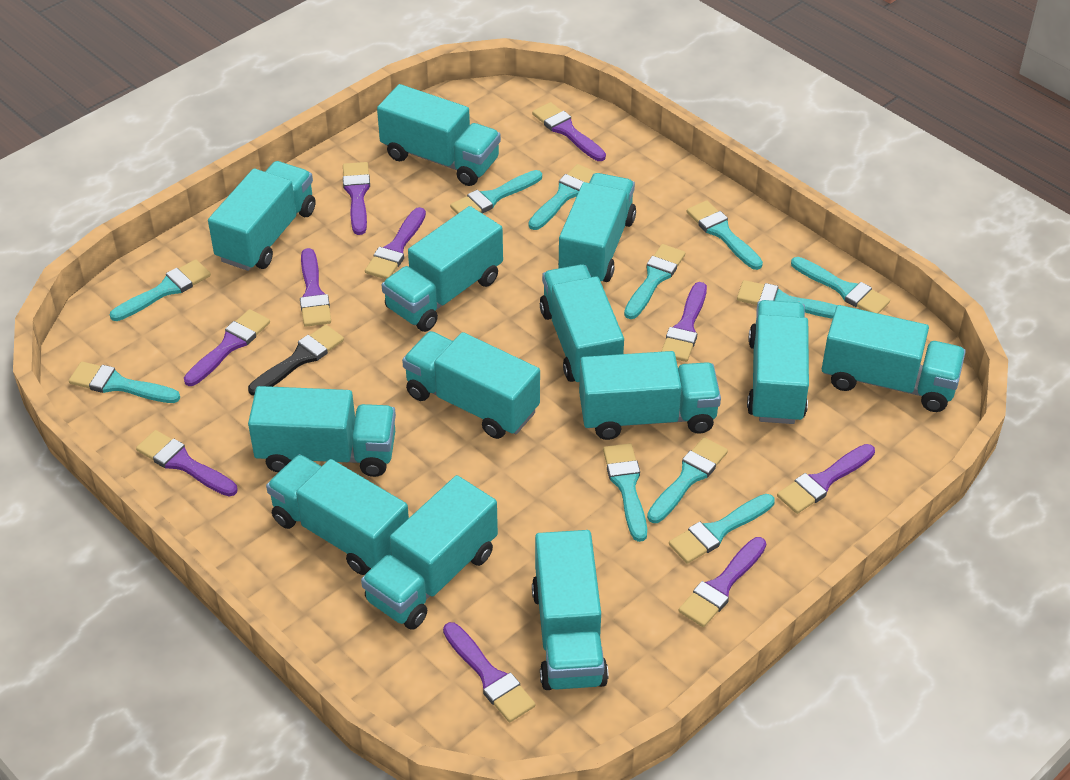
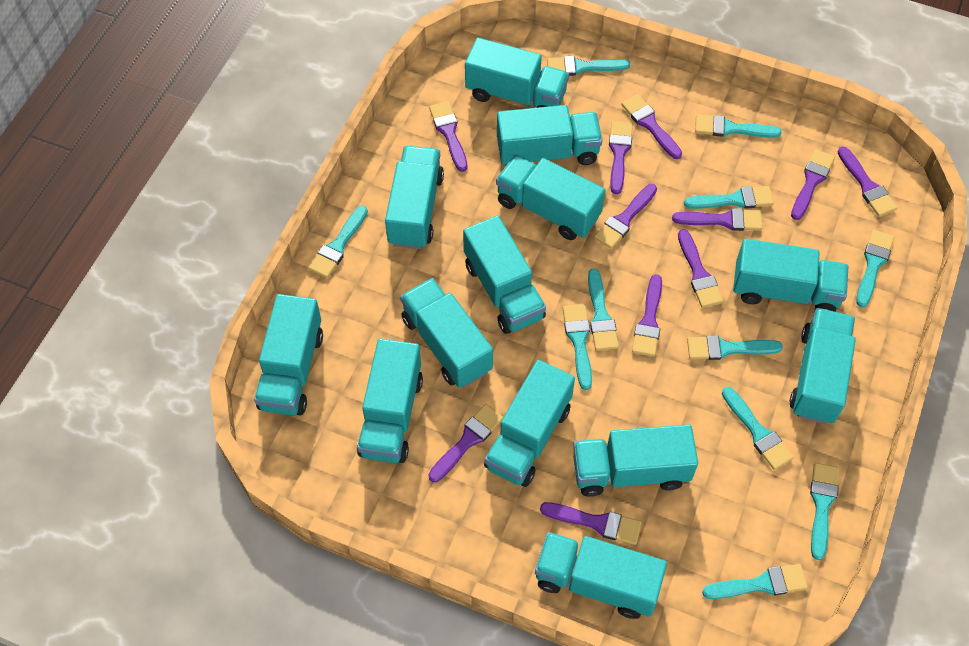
black brush: 1 -> 0
purple brush: 10 -> 11

